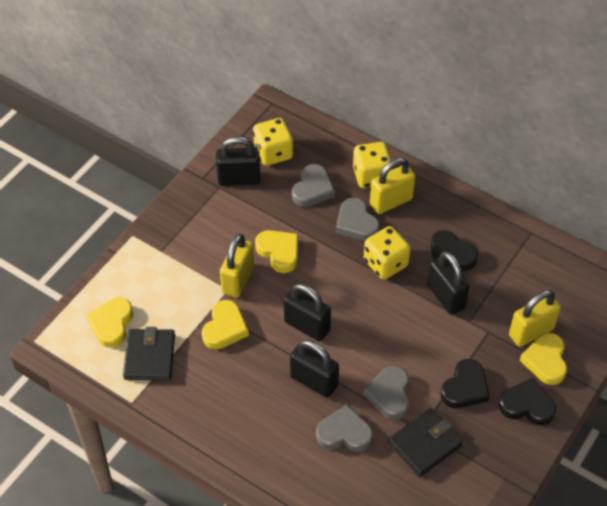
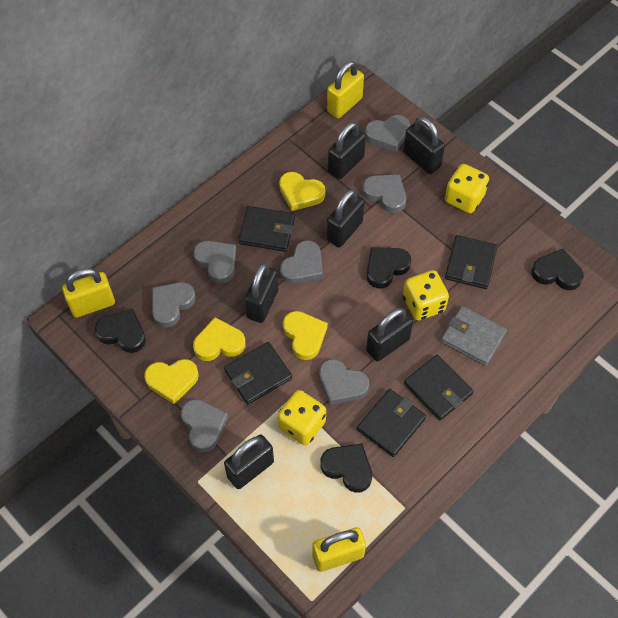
black heart: 3 -> 4
black padlock: 4 -> 6
black wallet: 2 -> 5
grey heart: 4 -> 7
grey wallet: 0 -> 1

